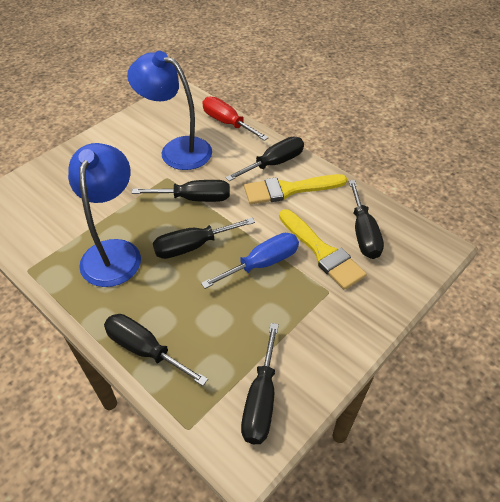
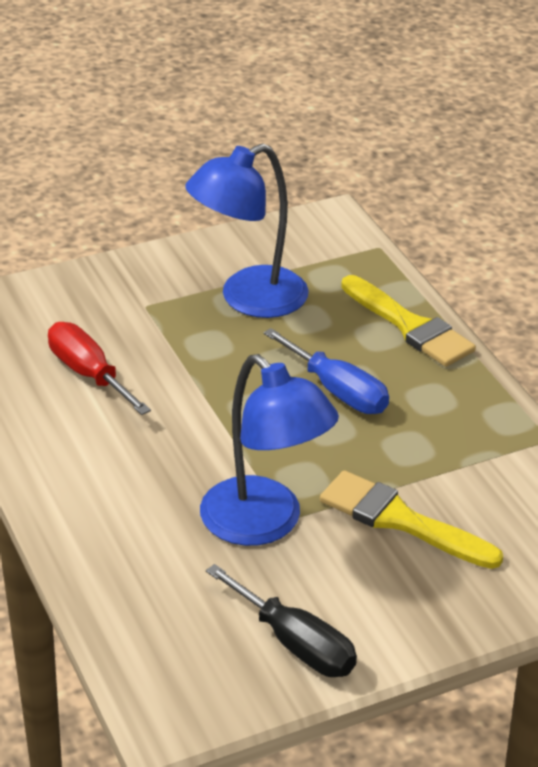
black screwdriver: 6 -> 1

